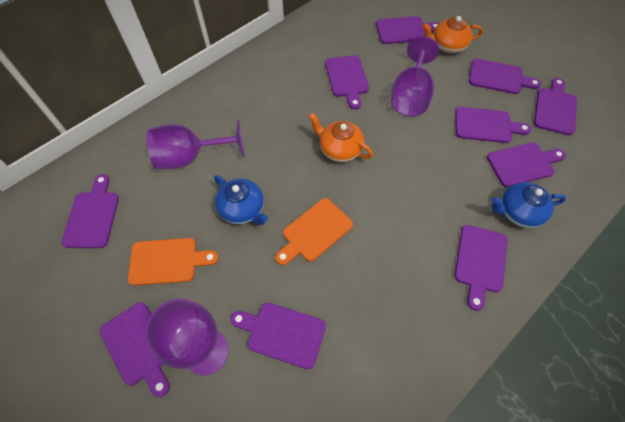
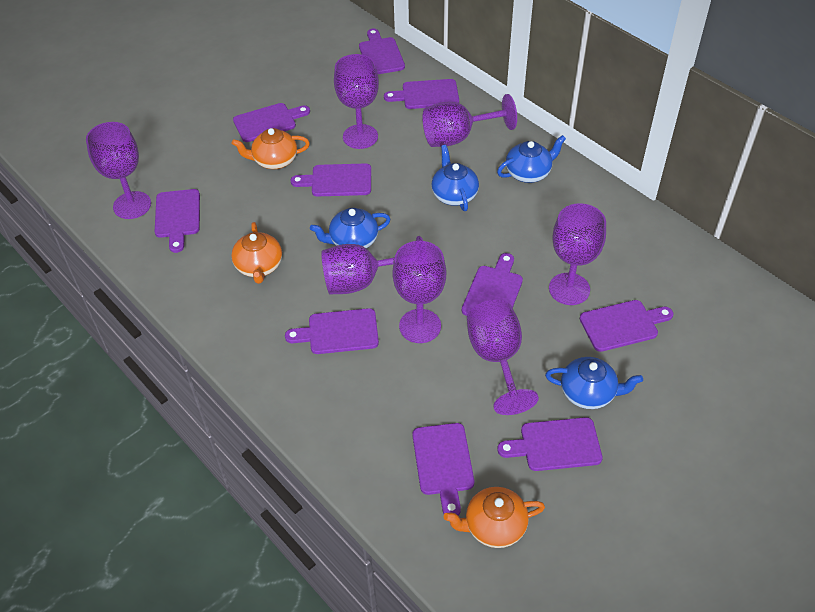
blue teapot: 2 -> 4
orange cutting board: 2 -> 0
orange teapot: 2 -> 3
purple goblet: 3 -> 7

